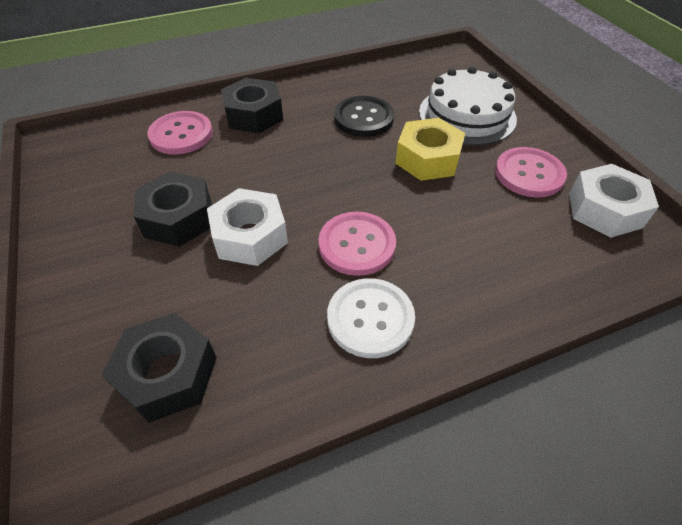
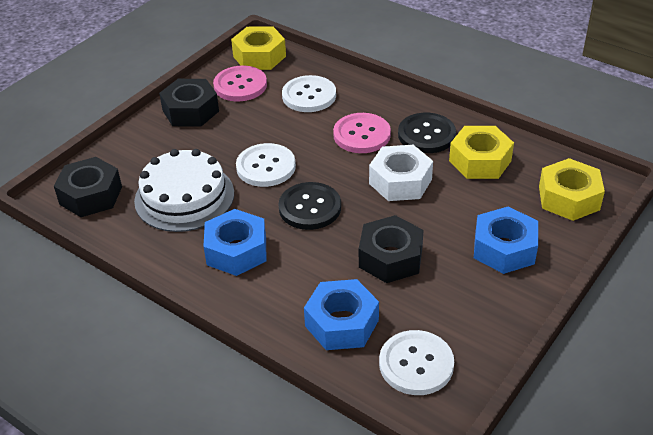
black button: 1 -> 2
blue nut: 0 -> 3
pink button: 3 -> 2
white button: 1 -> 3
white nut: 2 -> 1
yellow nut: 1 -> 3

